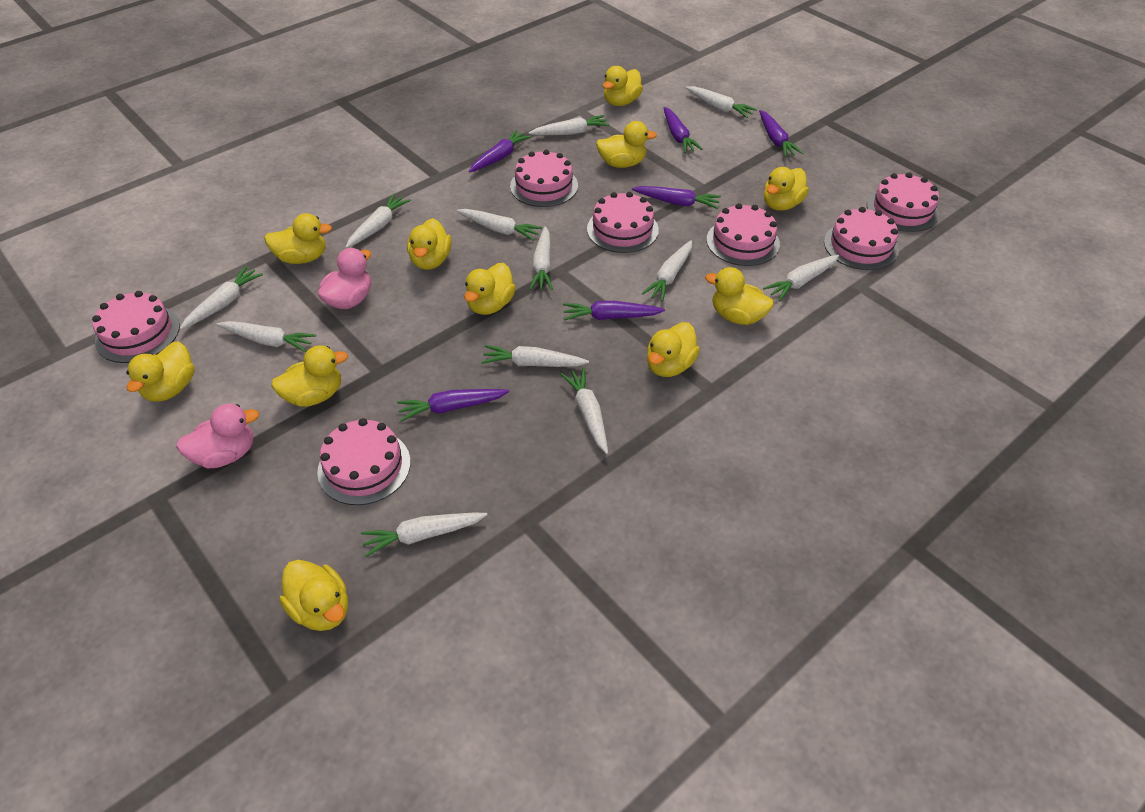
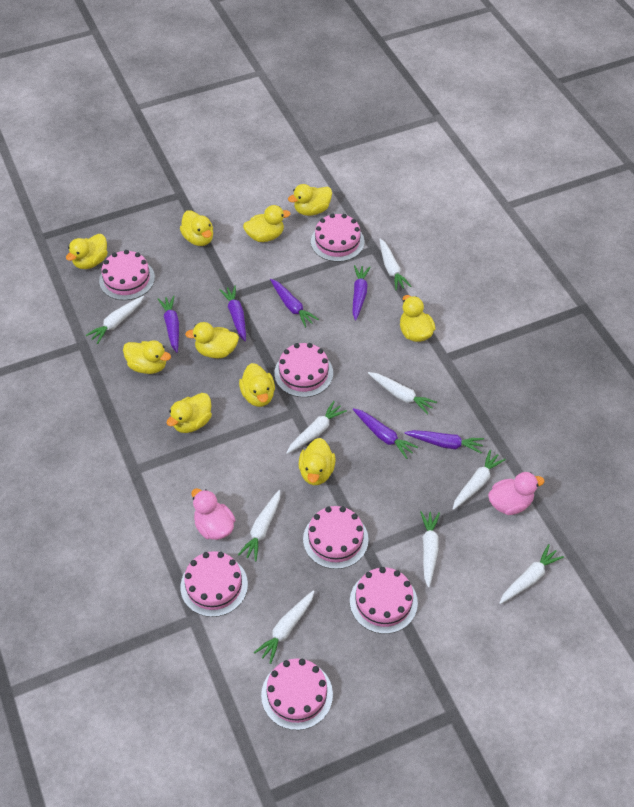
white carrot: 12 -> 9
yellow duck: 11 -> 10

